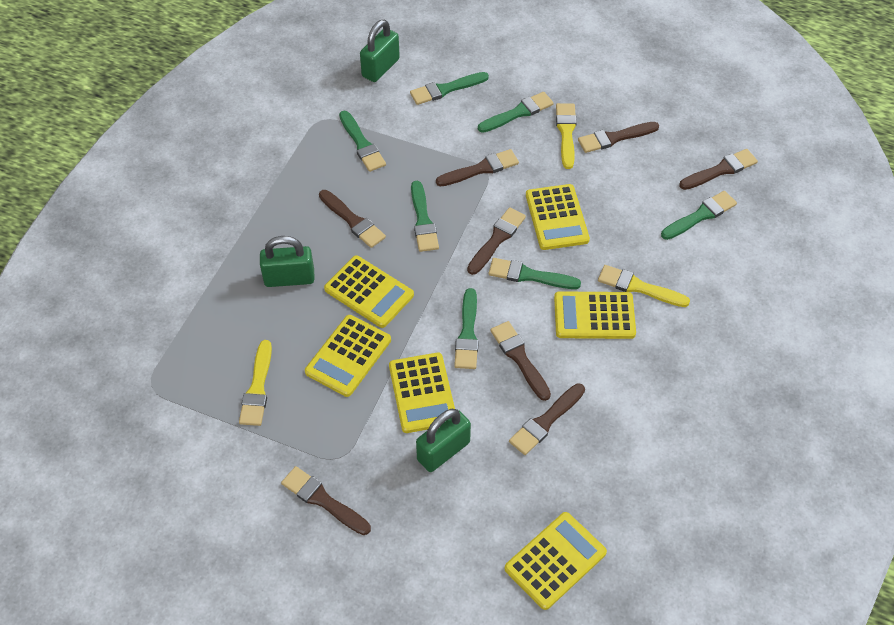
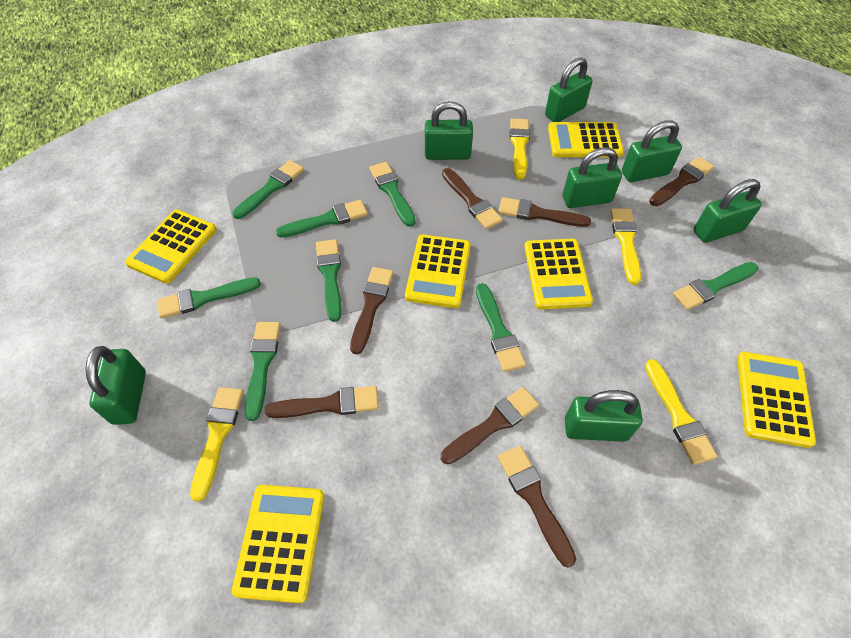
brown brush: 8 -> 7
green brush: 7 -> 8
green padlock: 3 -> 7
yellow brush: 3 -> 4

